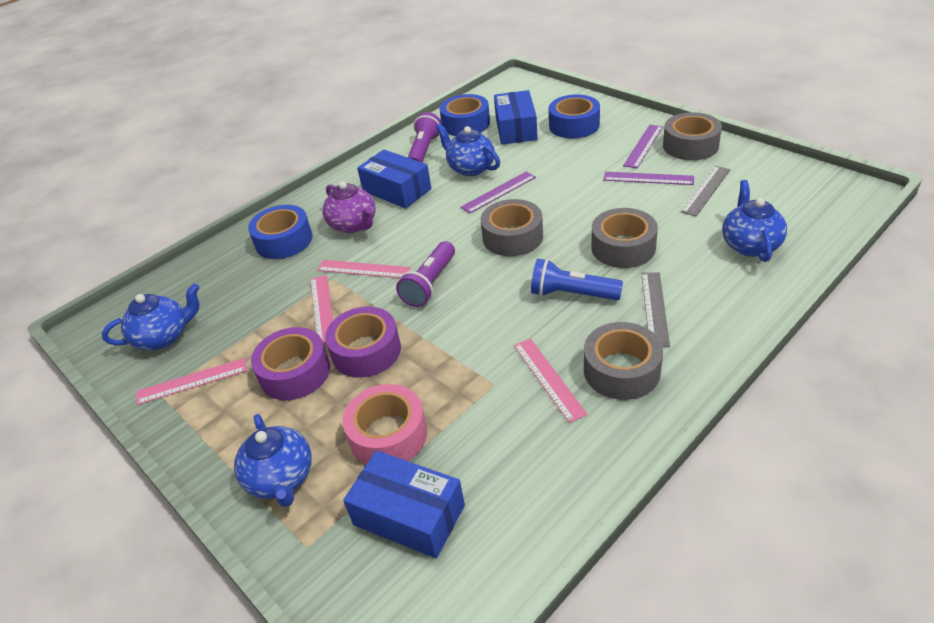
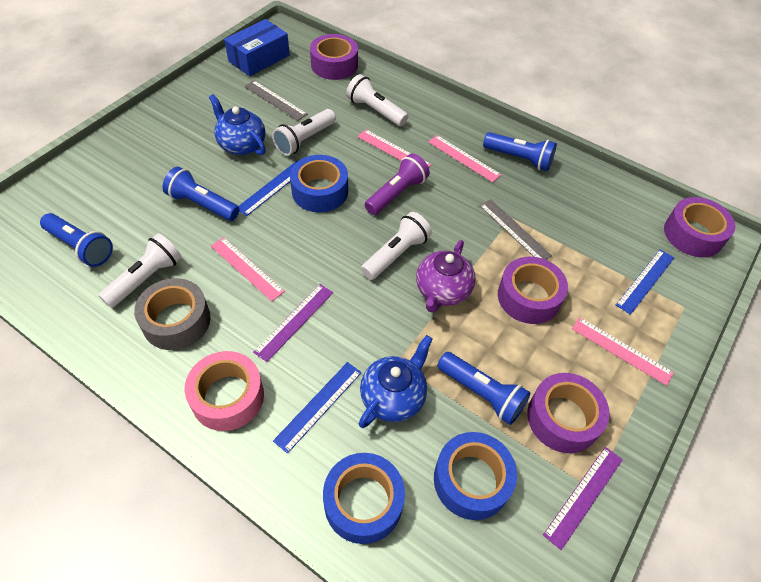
blue box: 3 -> 1
blue flashlight: 1 -> 4
blue ruler: 0 -> 3
blue teapot: 4 -> 2
grey tape: 4 -> 1
purple flashlight: 2 -> 1
purple ruler: 3 -> 2
purple tape: 2 -> 4
white flashlight: 0 -> 4

